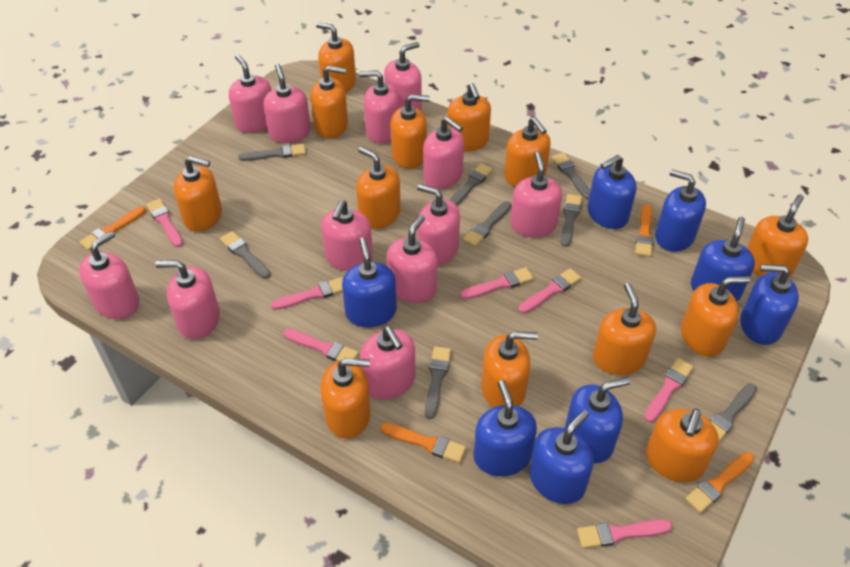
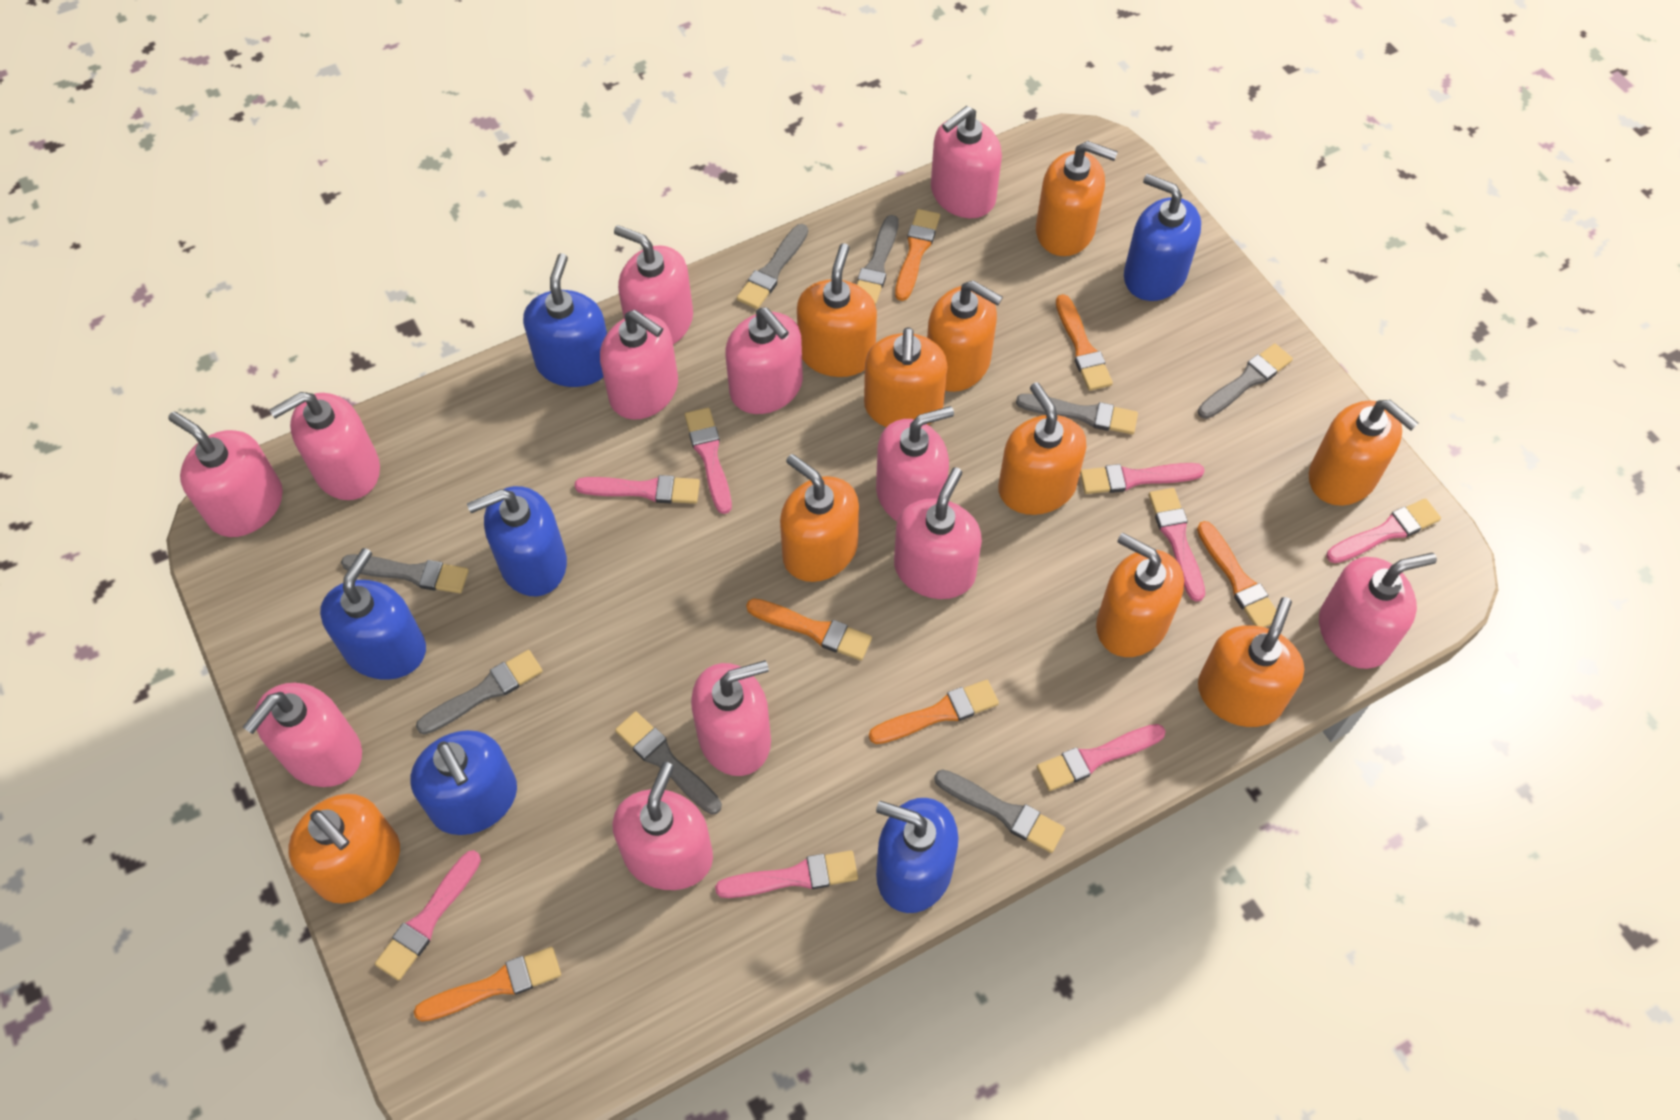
blue soap dispenser: 8 -> 6
orange brush: 4 -> 6
orange soap dispenser: 13 -> 10
pink brush: 7 -> 8

